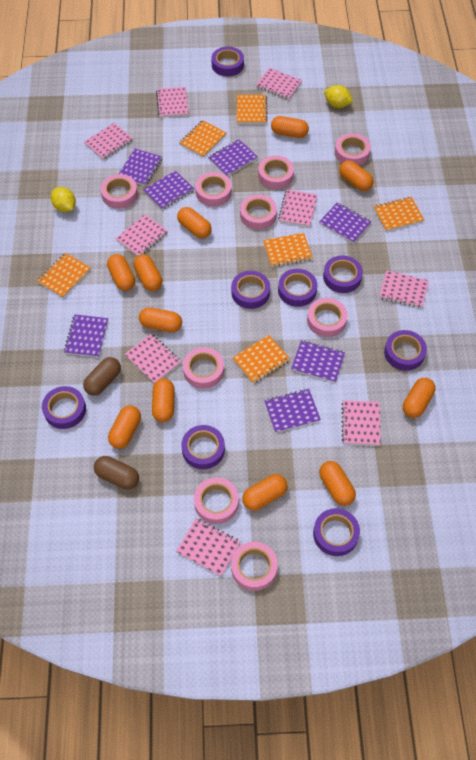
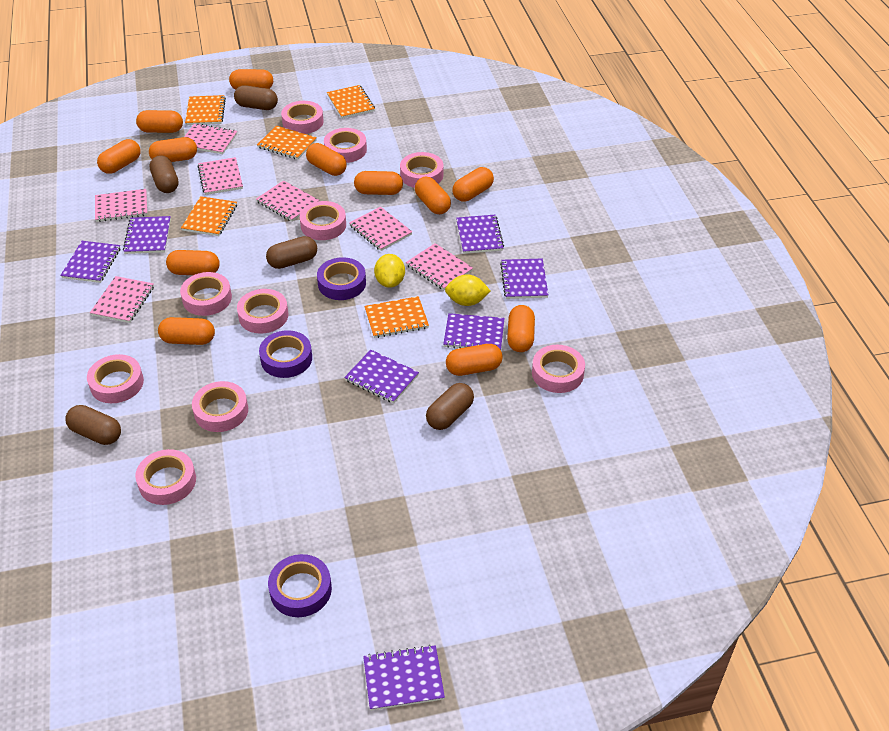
brown capsule: 2 -> 5
orange capsule: 11 -> 12
orange notebook: 6 -> 5
pink notebook: 9 -> 7
pink tape: 9 -> 10
purple tape: 8 -> 3

